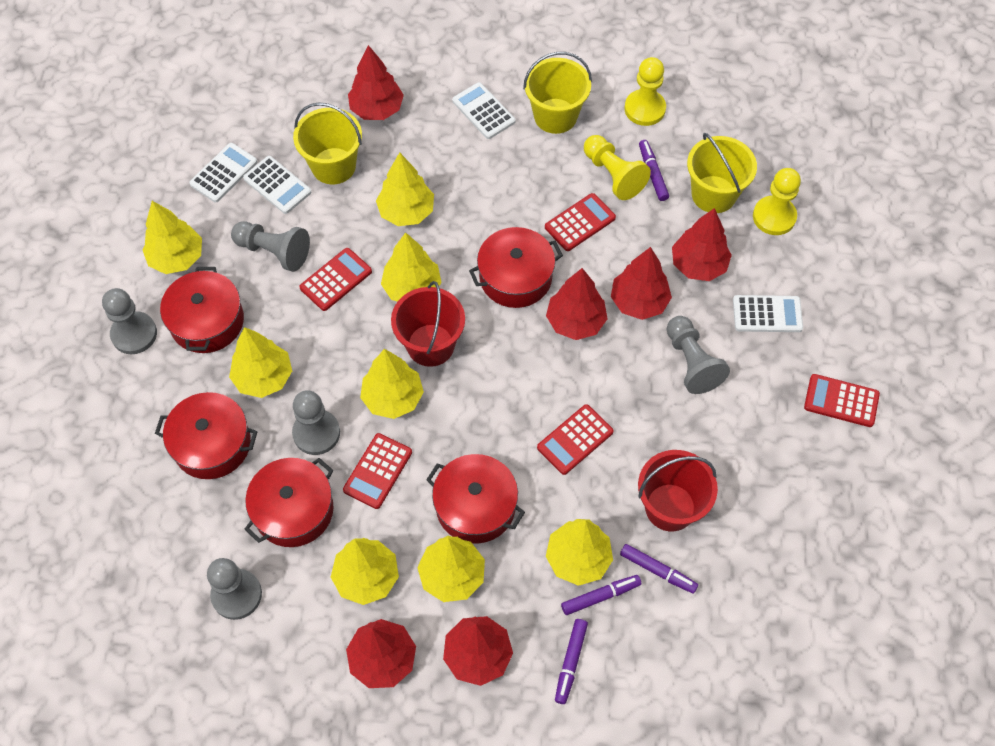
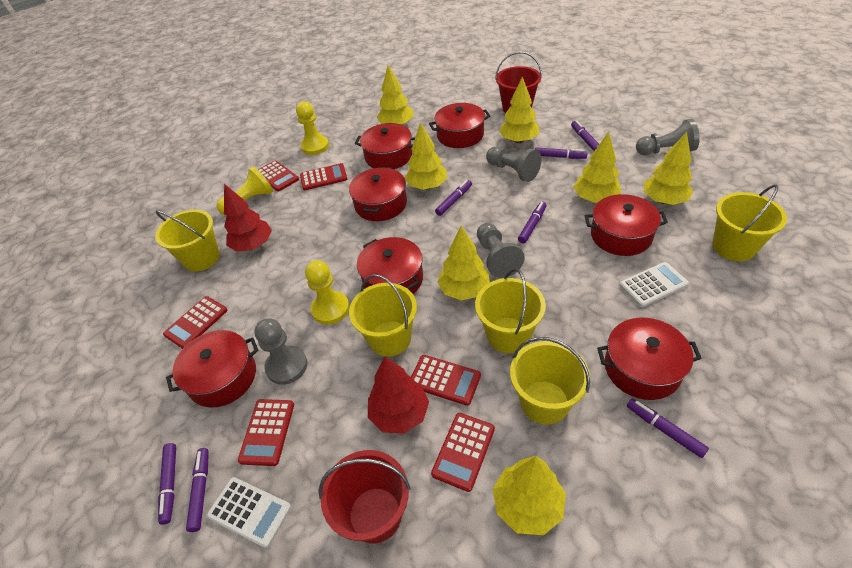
grey pawn: 5 -> 4
purple marker: 4 -> 7
red calculator: 5 -> 6
red pot: 5 -> 7
red tree: 6 -> 2
white calculator: 4 -> 2
yellow bucket: 3 -> 5
yellow tree: 8 -> 7

